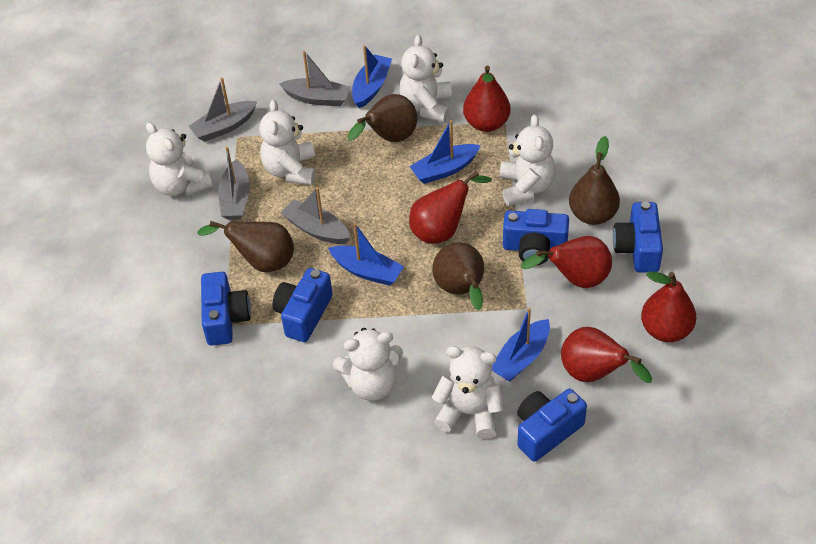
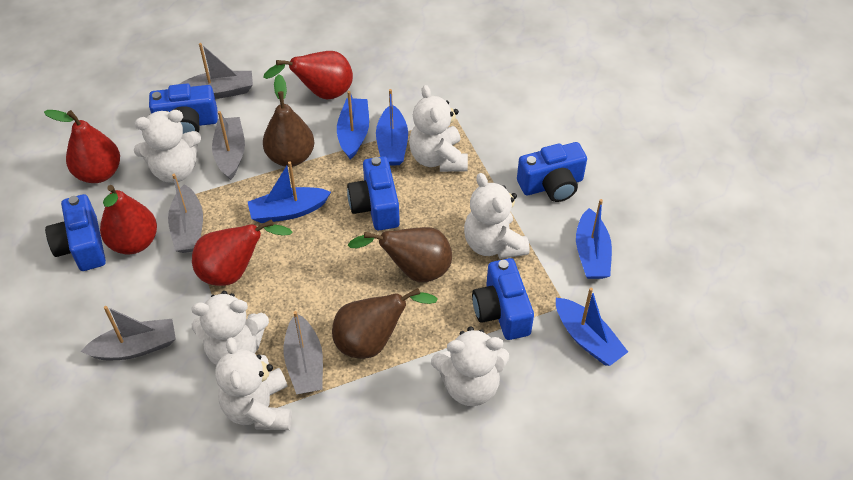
blue boat: 4 -> 5
brown pear: 4 -> 3
grey boat: 4 -> 5
red pear: 5 -> 4

